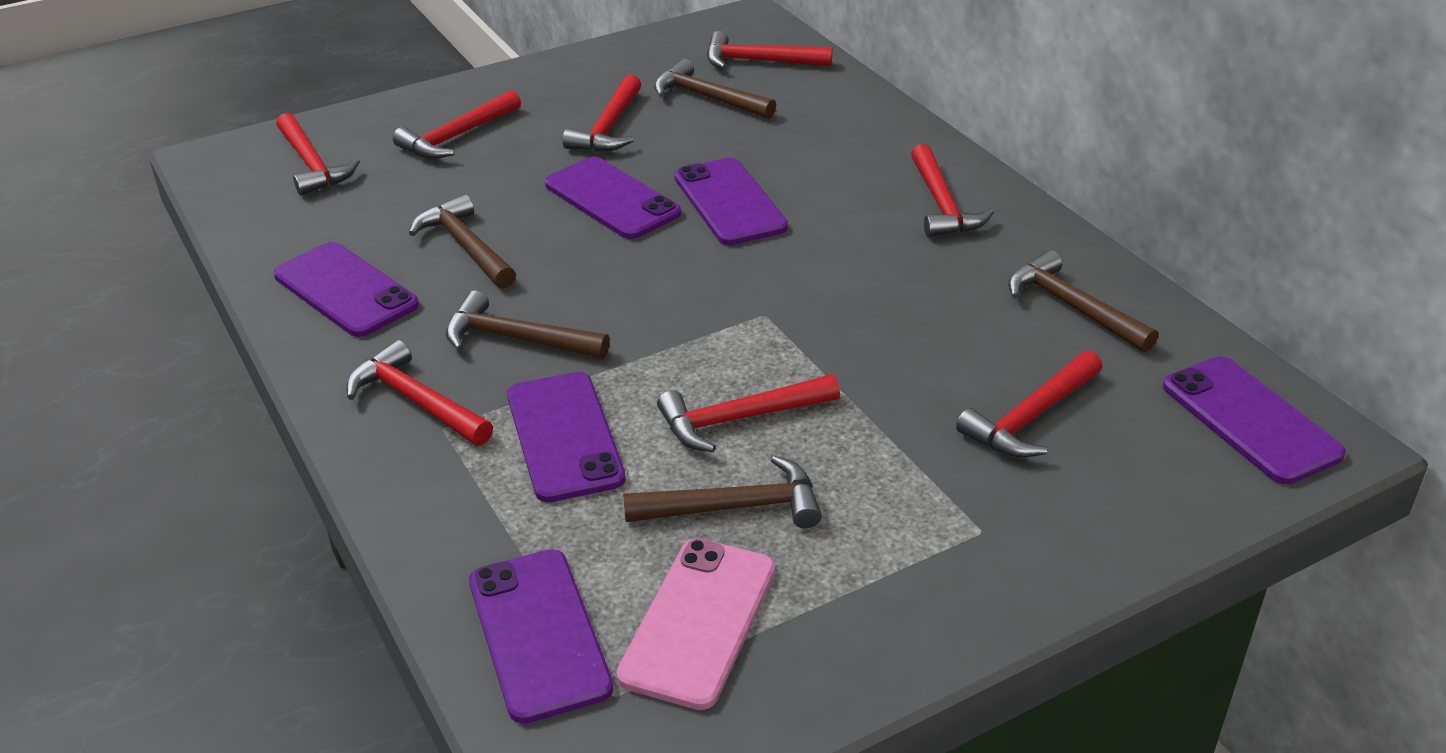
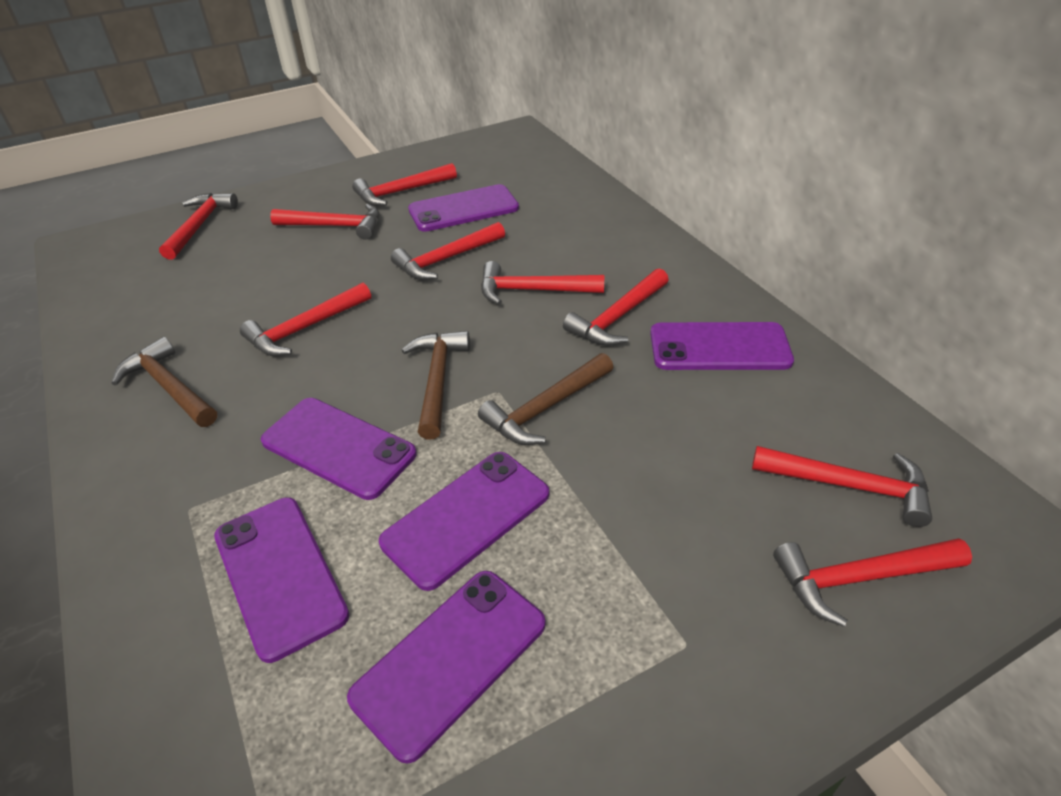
brown hammer: 5 -> 3
pink phone: 1 -> 0
red hammer: 8 -> 9

